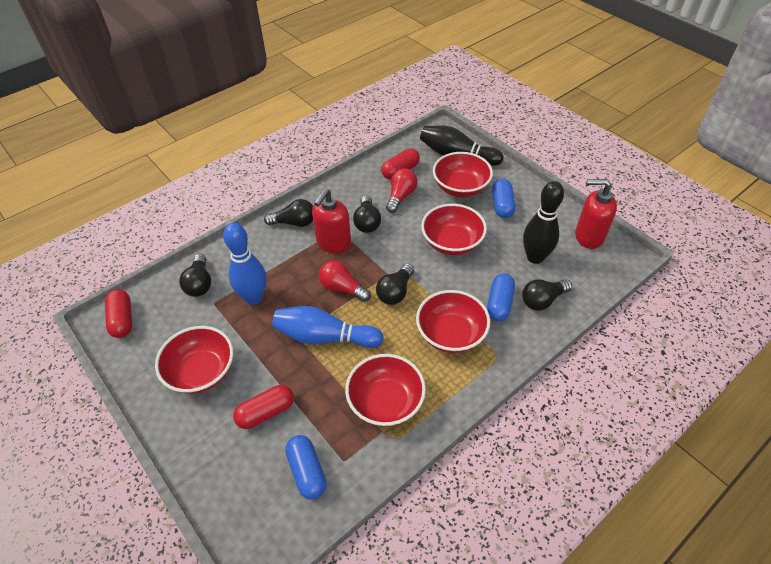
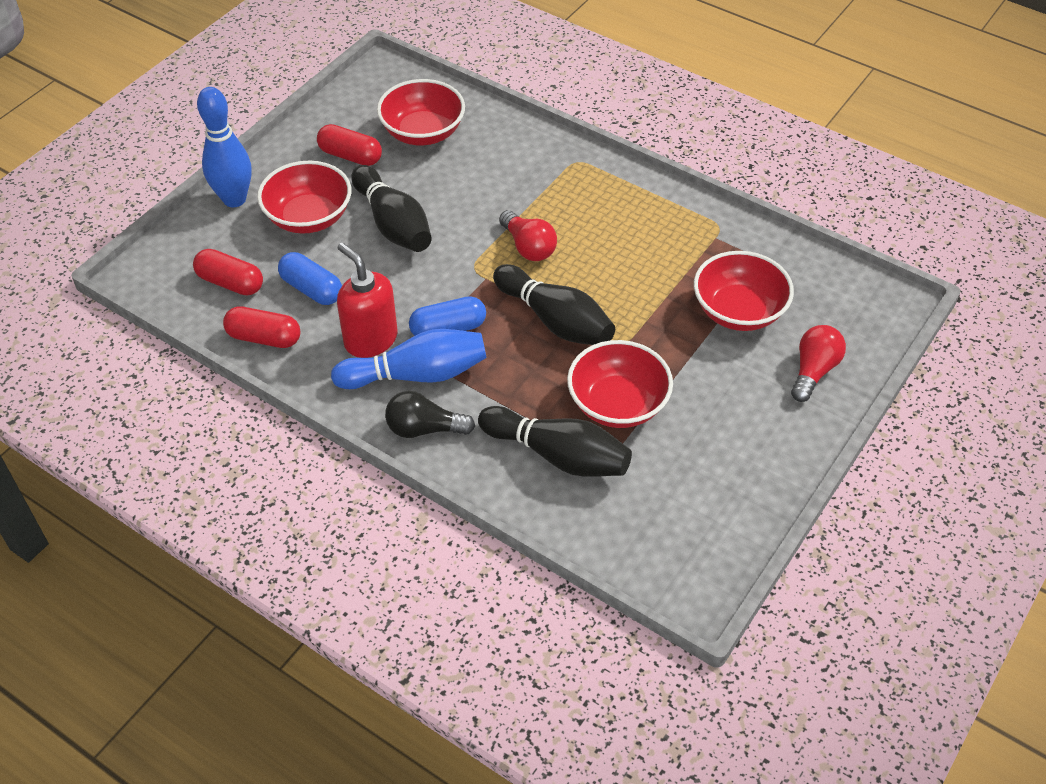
black bowling pin: 2 -> 3
black light bulb: 5 -> 1
blue capsule: 3 -> 2
red bowl: 5 -> 4
red soap dispenser: 2 -> 1

